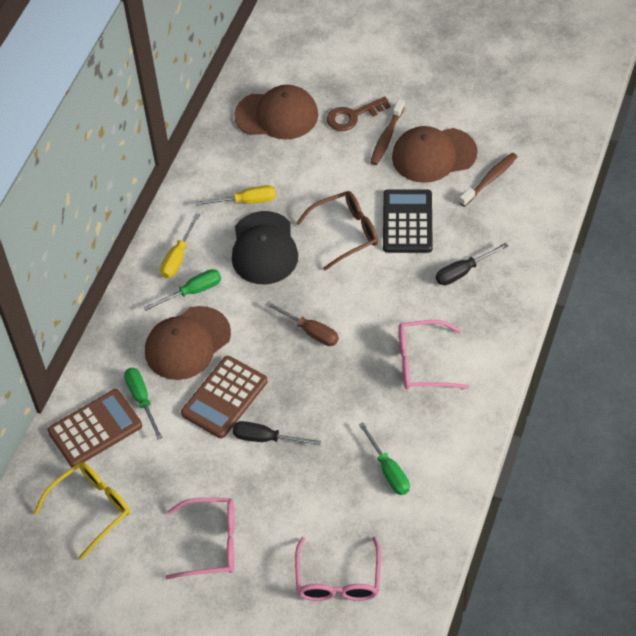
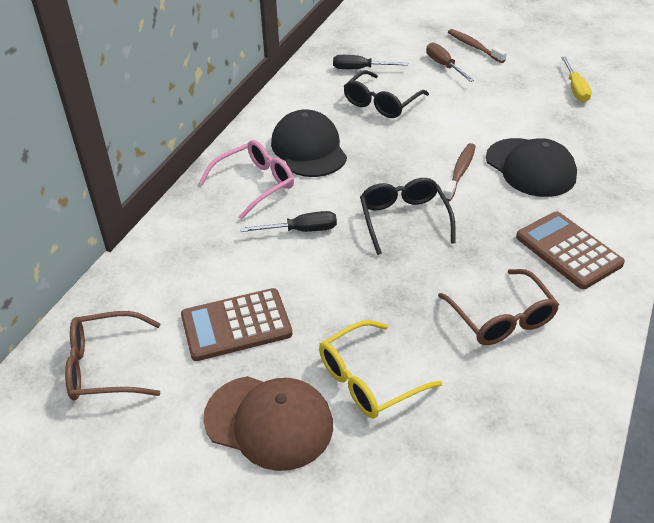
black calculator: 1 -> 0
black cap: 1 -> 2
black glasses: 0 -> 2
brown cap: 3 -> 1
brown glasses: 1 -> 2
brown key: 1 -> 0
green screwdriver: 3 -> 0
pink glasses: 3 -> 1
yellow screwdriver: 2 -> 1

